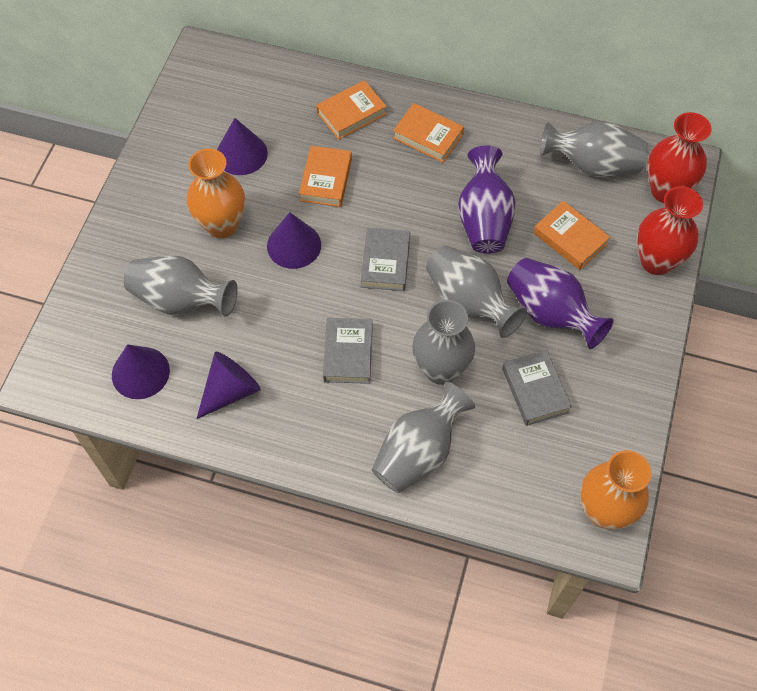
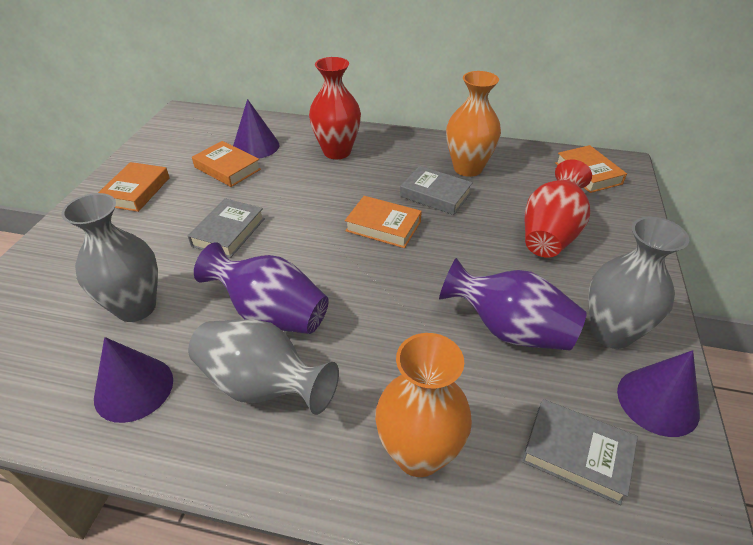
grey vase: 5 -> 3
purple cone: 4 -> 3

